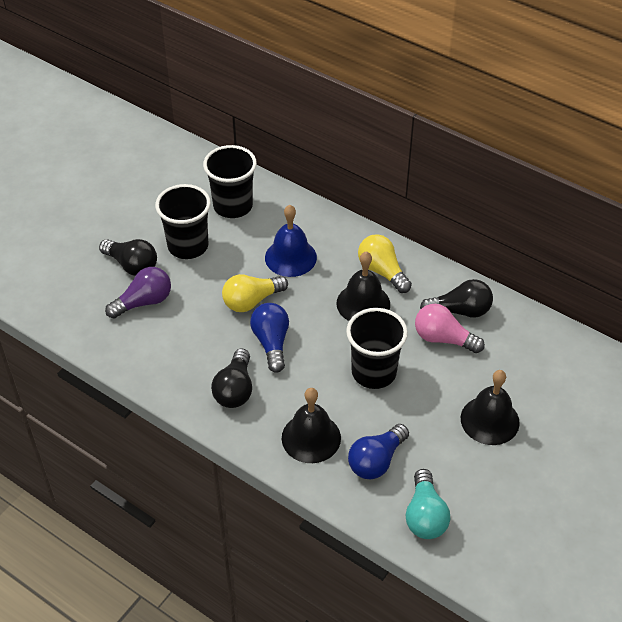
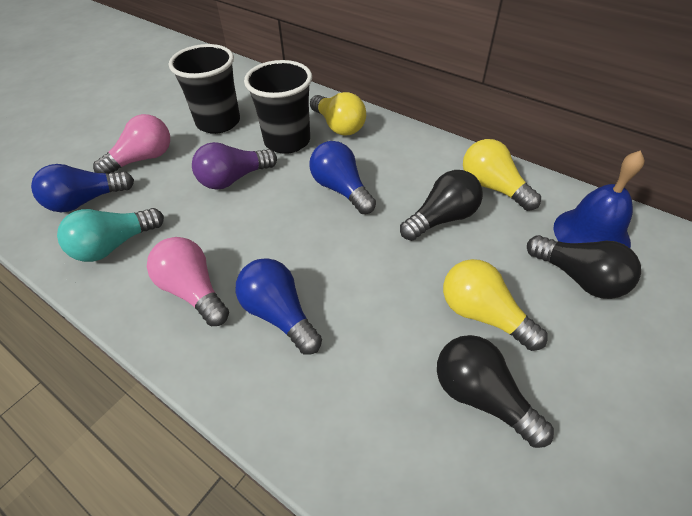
black bell: 3 -> 0
black cup: 3 -> 2
blue light bulb: 2 -> 3
pink light bulb: 1 -> 2
yellow light bulb: 2 -> 3

